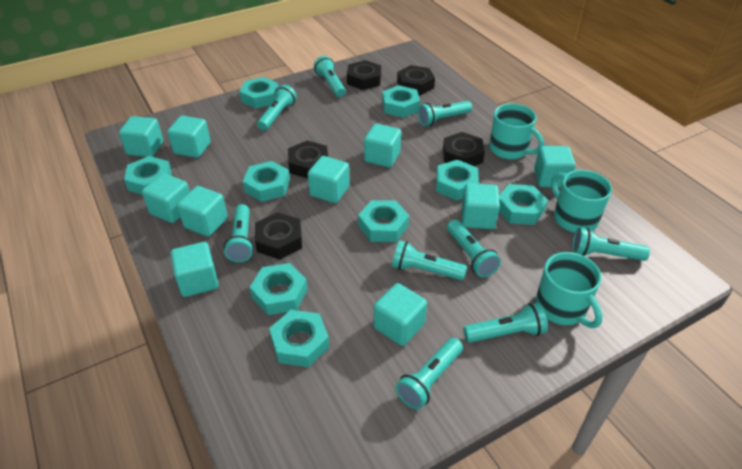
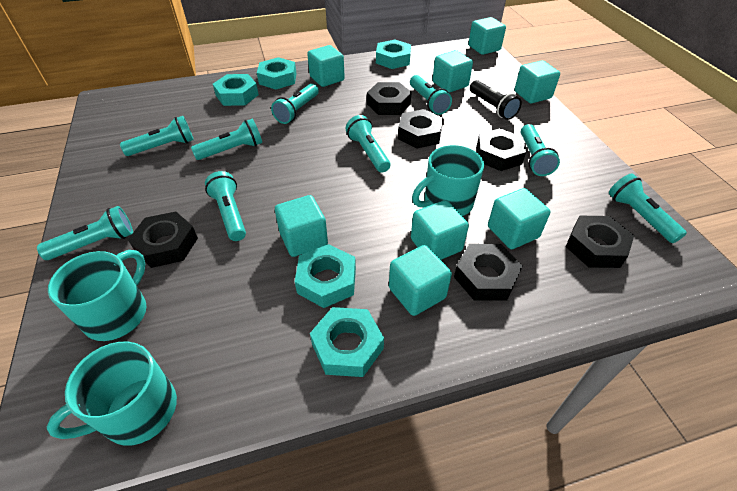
black flashlight: 0 -> 1
black nut: 5 -> 6
turquoise cube: 10 -> 8
turquoise nut: 9 -> 5

